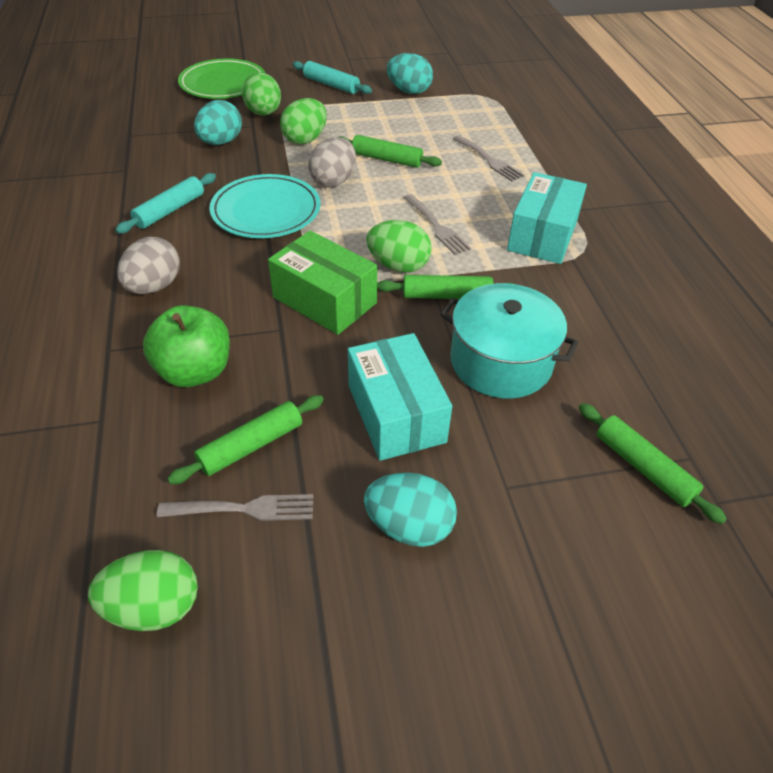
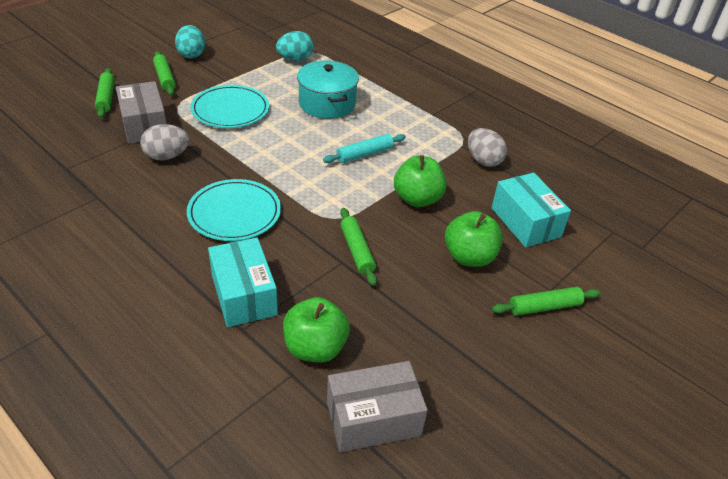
green apple: 1 -> 3
green box: 1 -> 0
green egg: 4 -> 0
green plate: 1 -> 0
grey box: 0 -> 2
grey fork: 3 -> 0
turquoise egg: 3 -> 2
turquoise plate: 1 -> 2
turquoise rolling pin: 2 -> 1

